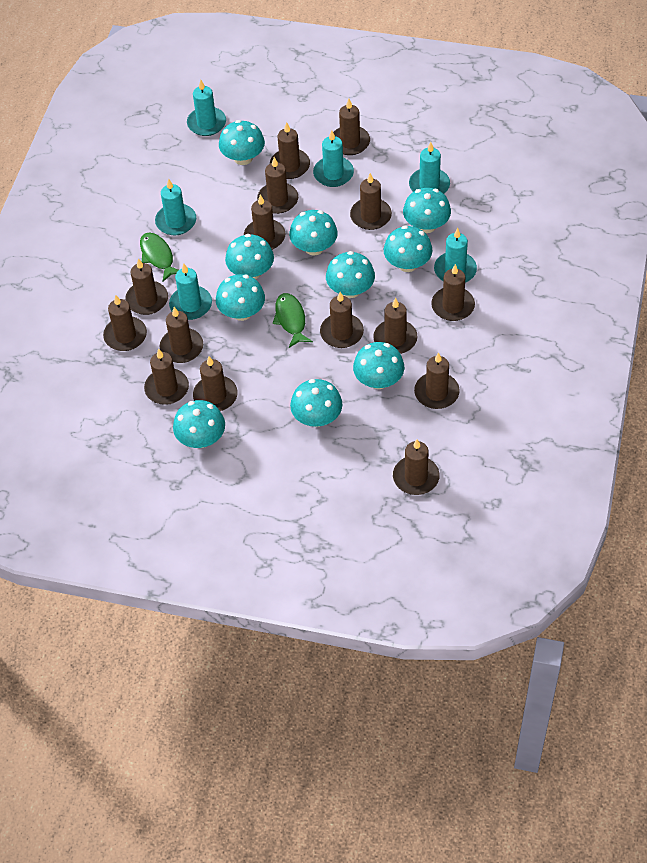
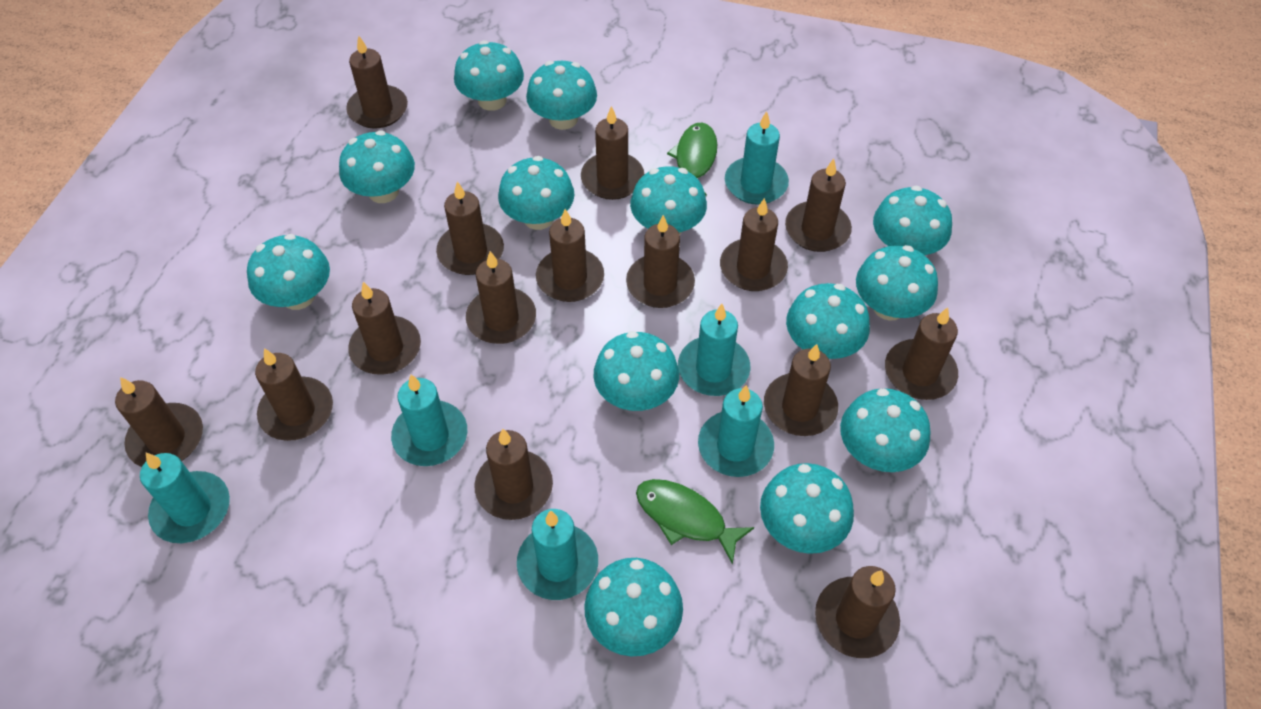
turquoise mushroom: 10 -> 13

